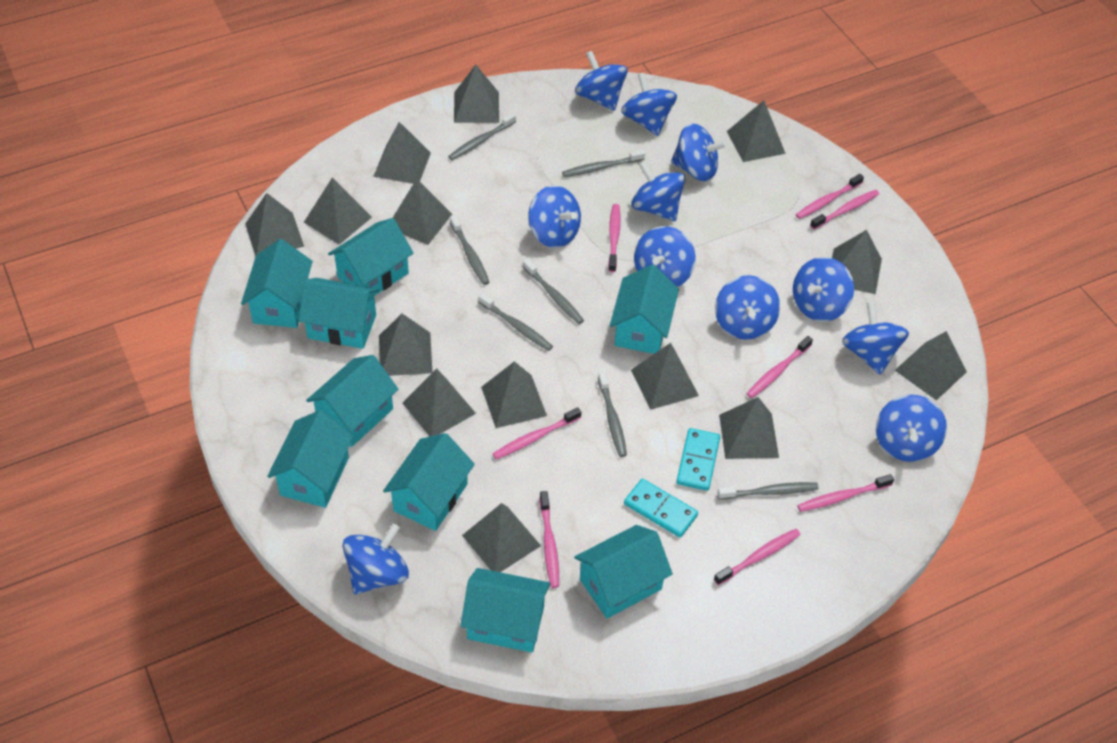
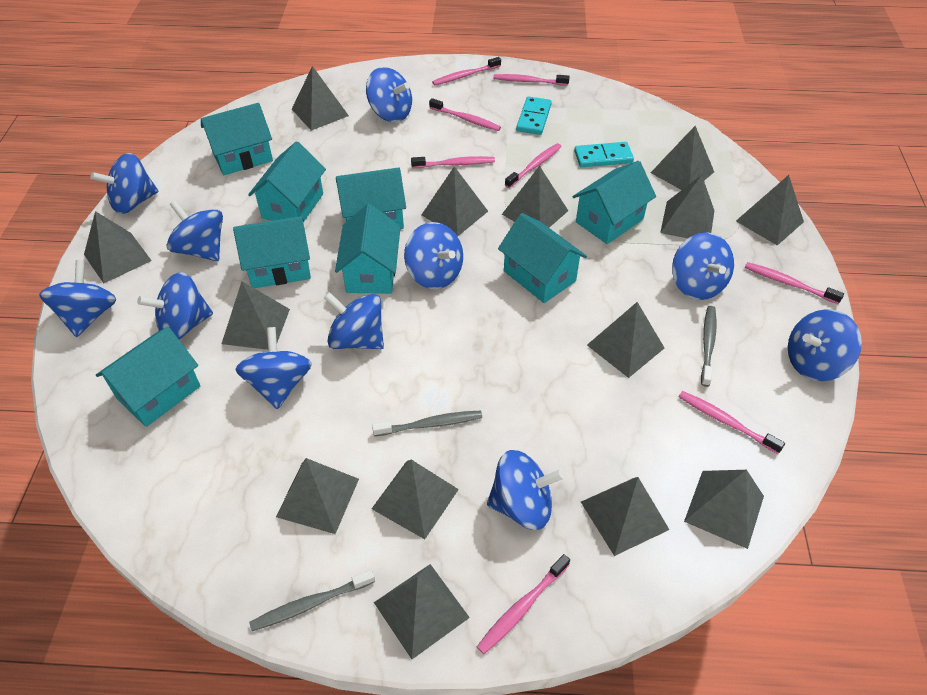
grey toothbrush: 7 -> 3
turquoise house: 9 -> 8

